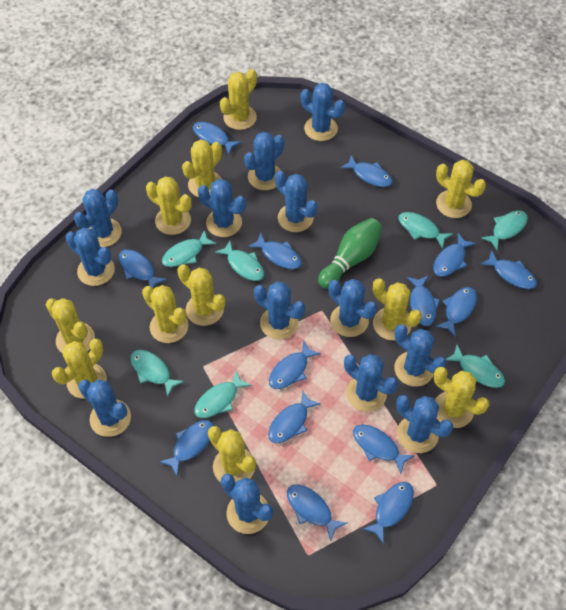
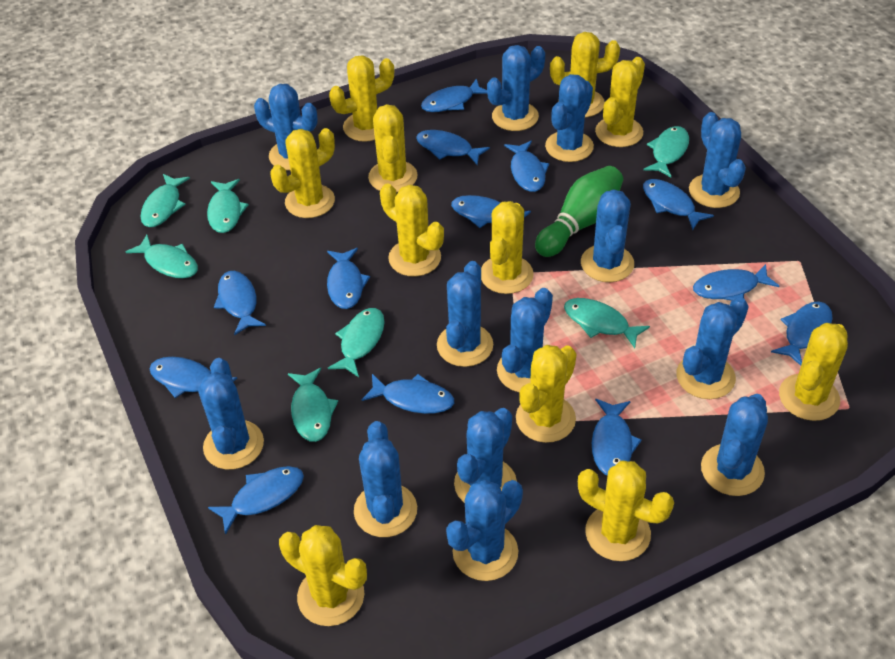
blue fish: 14 -> 13

